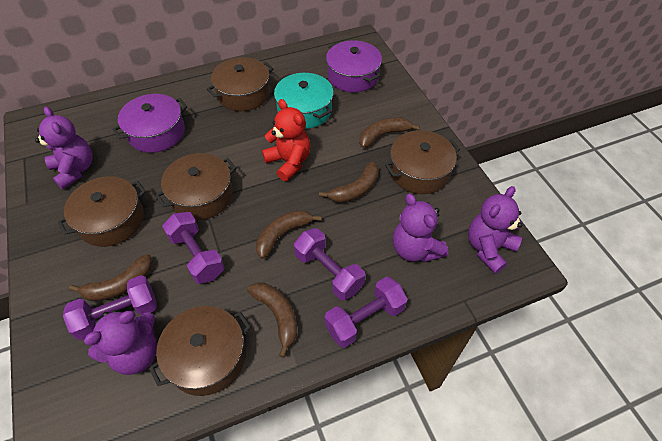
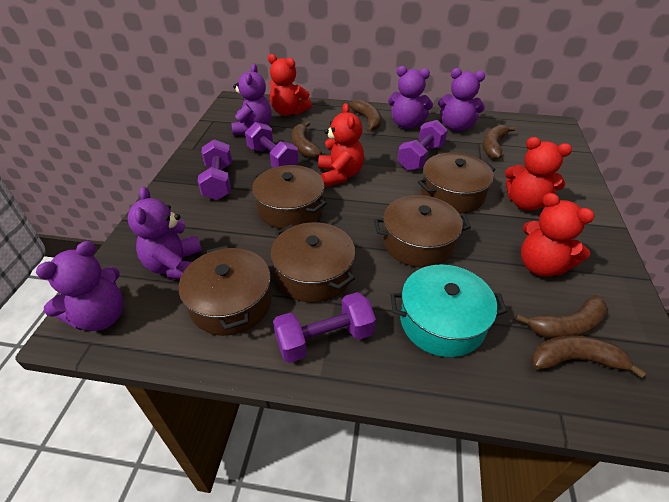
purple pot: 2 -> 0
purple teddy bear: 4 -> 5
red teddy bear: 1 -> 4

